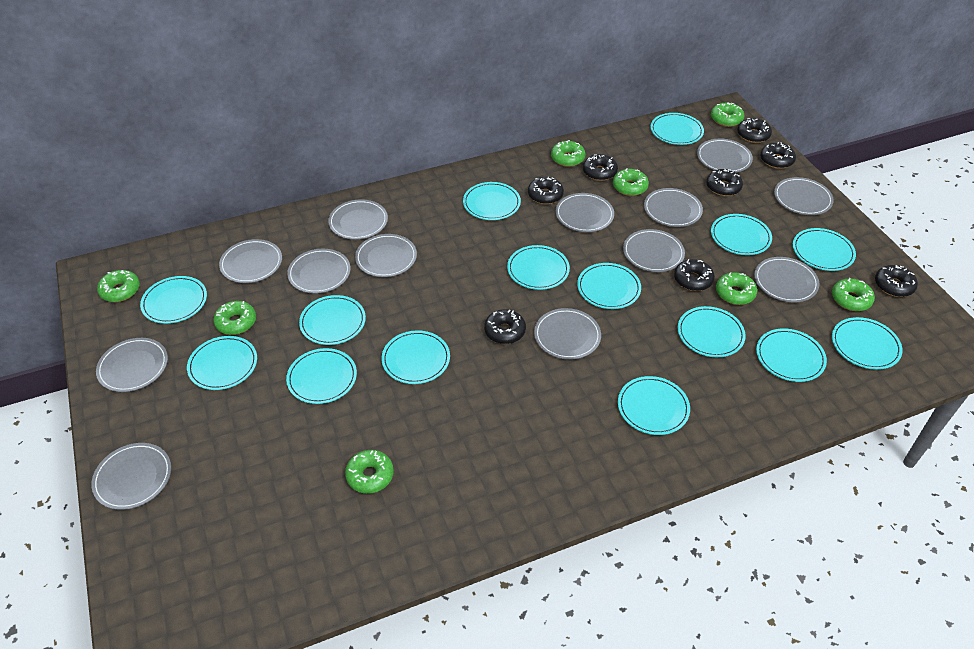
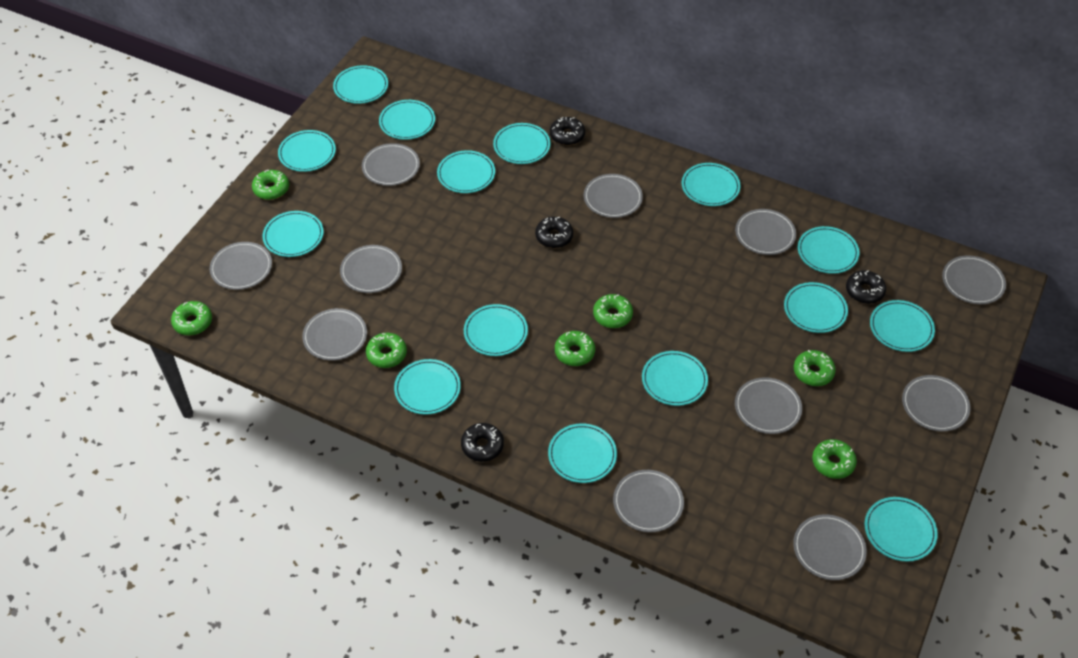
black donut: 8 -> 4
green donut: 8 -> 7
grey plate: 13 -> 11

